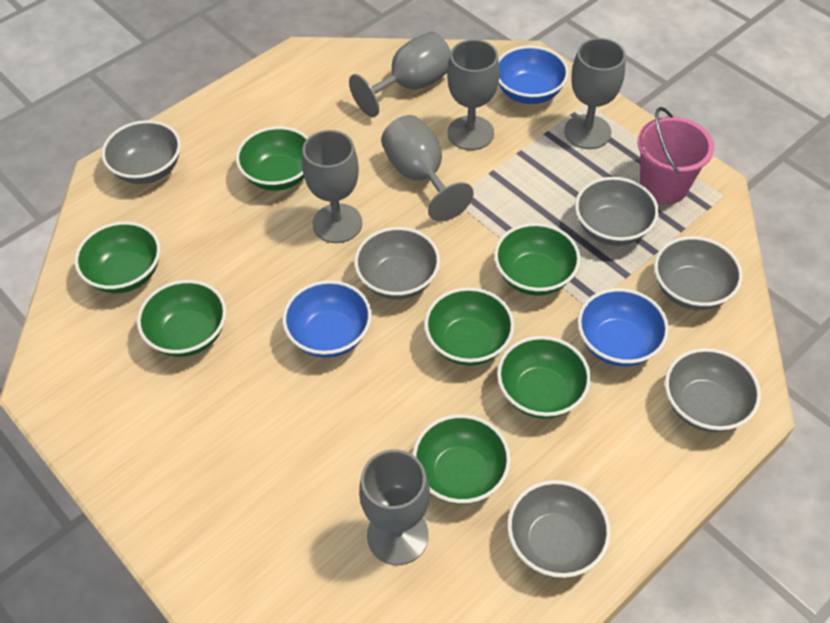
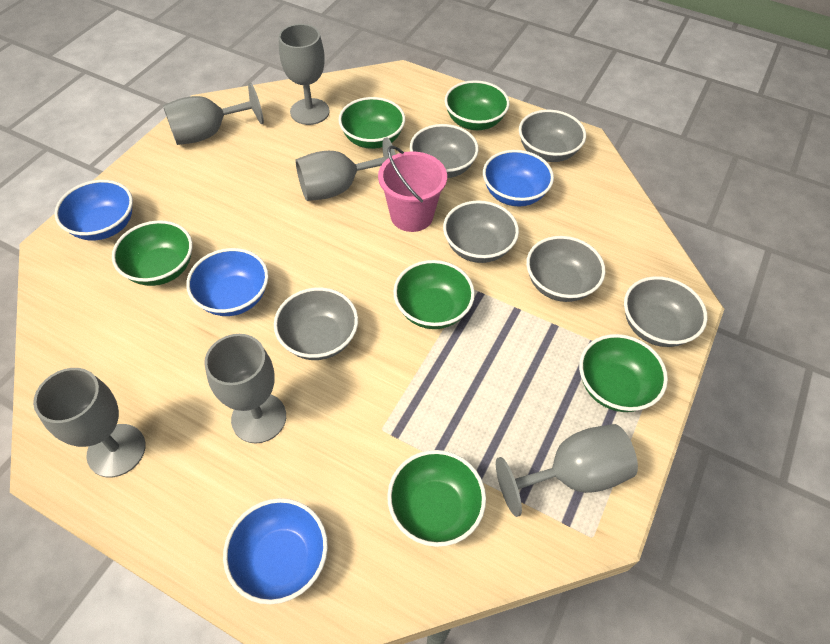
blue bowl: 3 -> 4
green bowl: 7 -> 6

